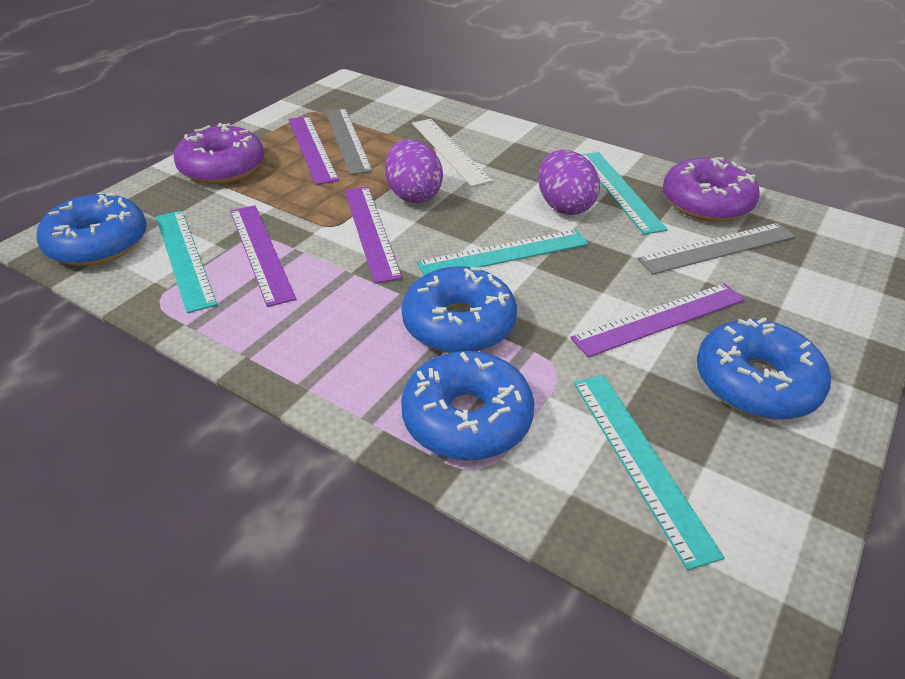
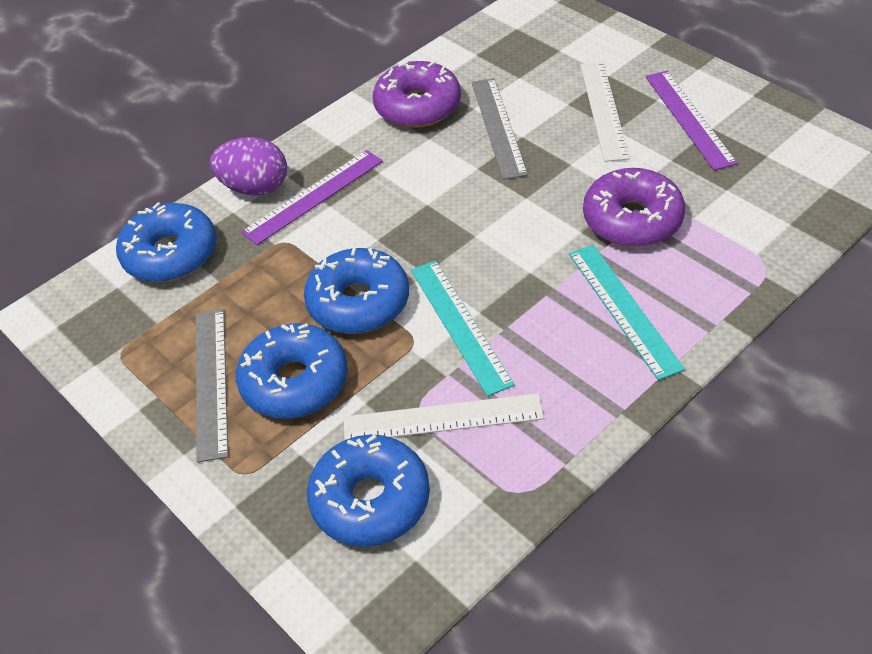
purple egg: 2 -> 1
purple ruler: 4 -> 2
turquoise ruler: 4 -> 2
white ruler: 1 -> 2

